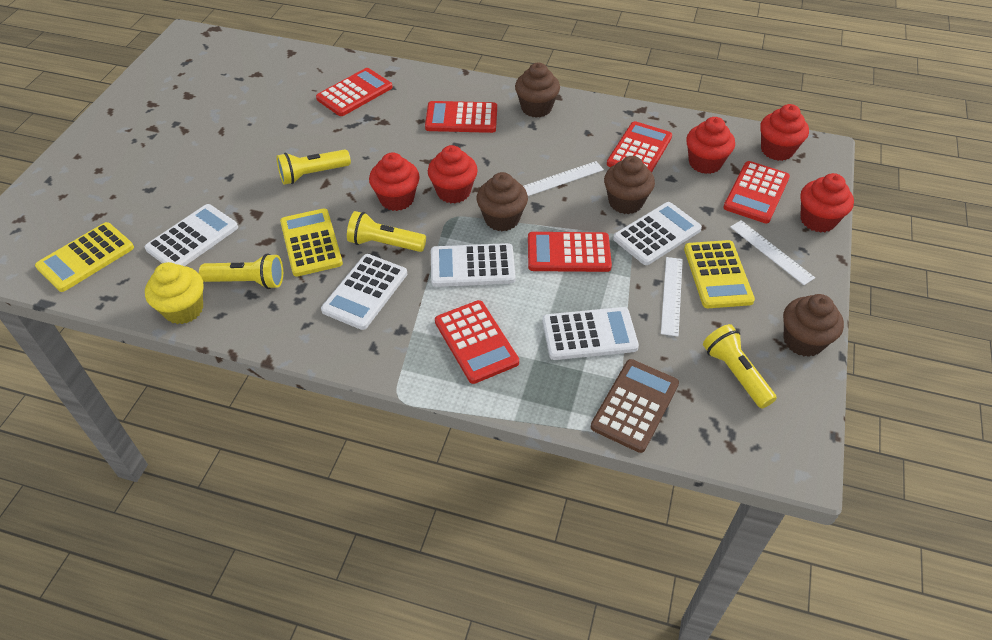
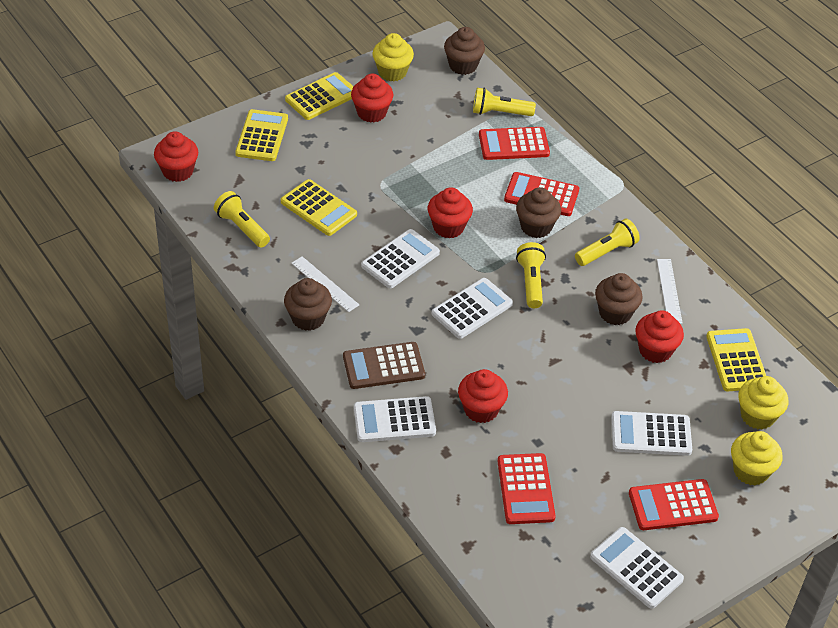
red calculator: 6 -> 4
white ruler: 3 -> 2
yellow calculator: 3 -> 4
yellow cupcake: 1 -> 3

